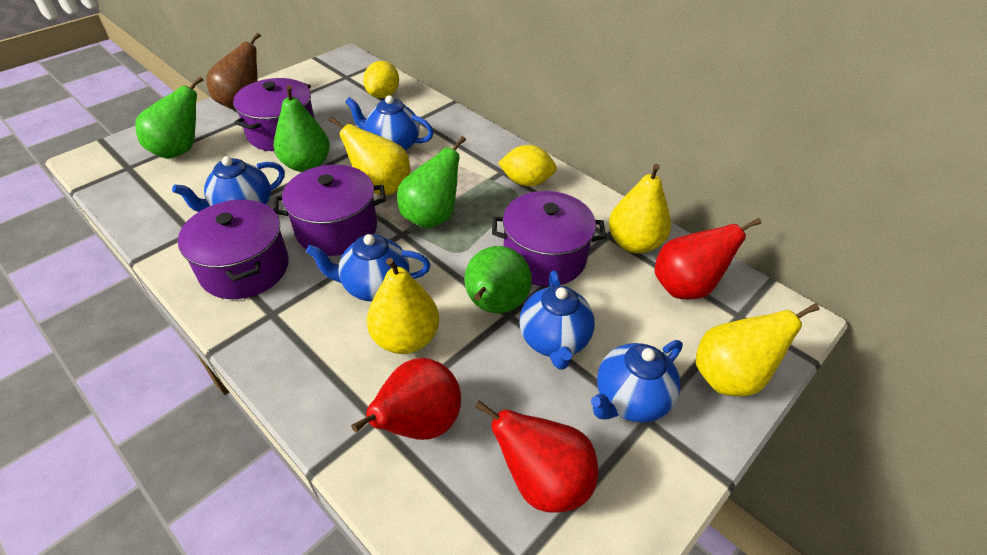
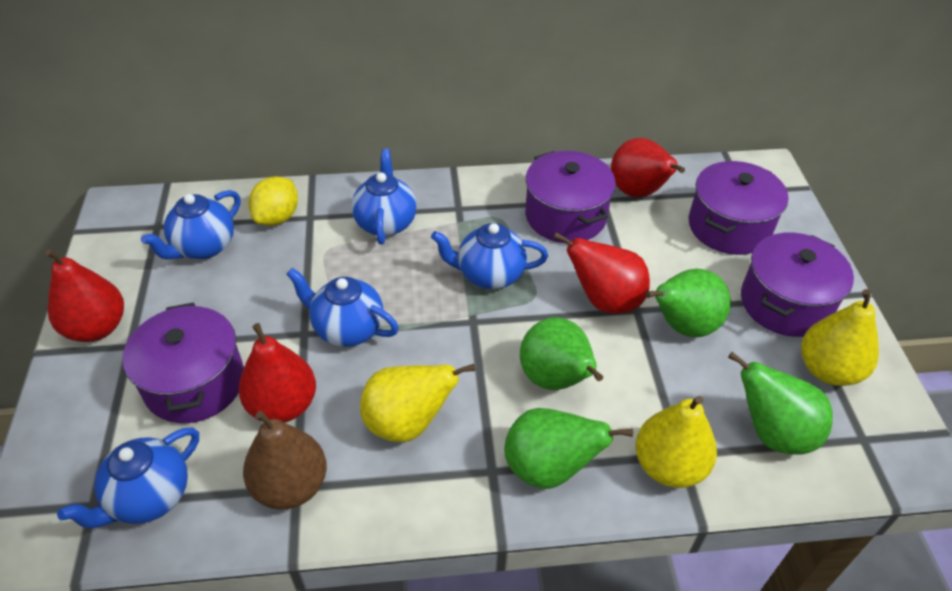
red pear: 3 -> 4
yellow lemon: 2 -> 1
yellow pear: 4 -> 3

